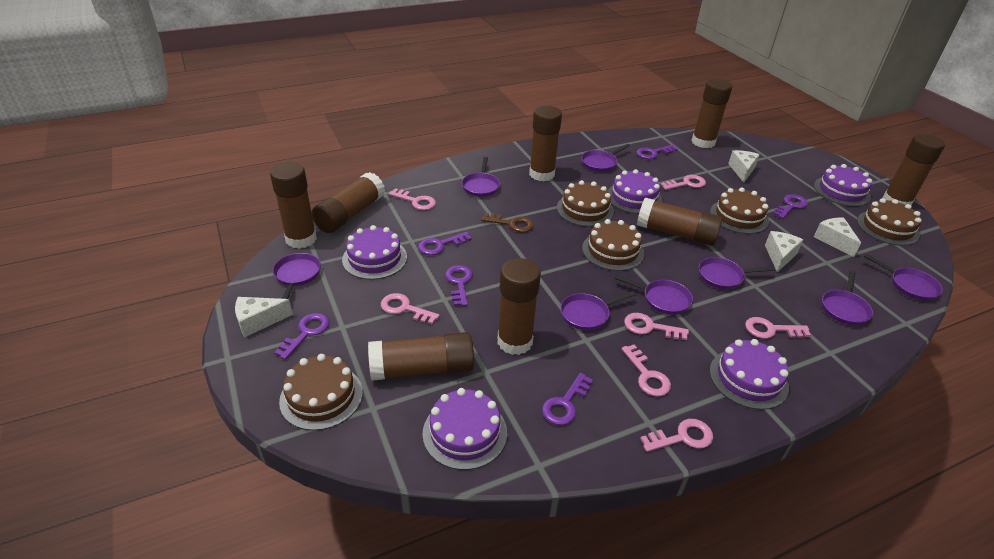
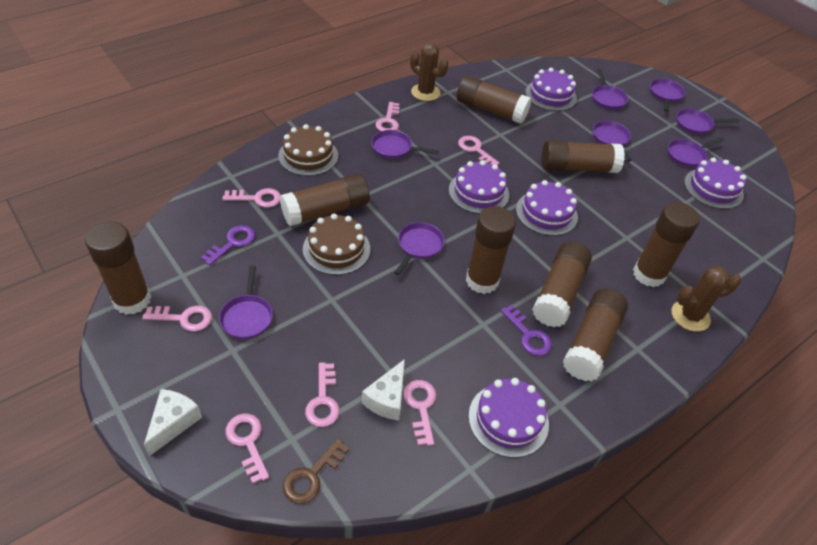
brown cactus: 0 -> 2
brown cake: 5 -> 2
purple key: 6 -> 2
white cheese: 4 -> 2

